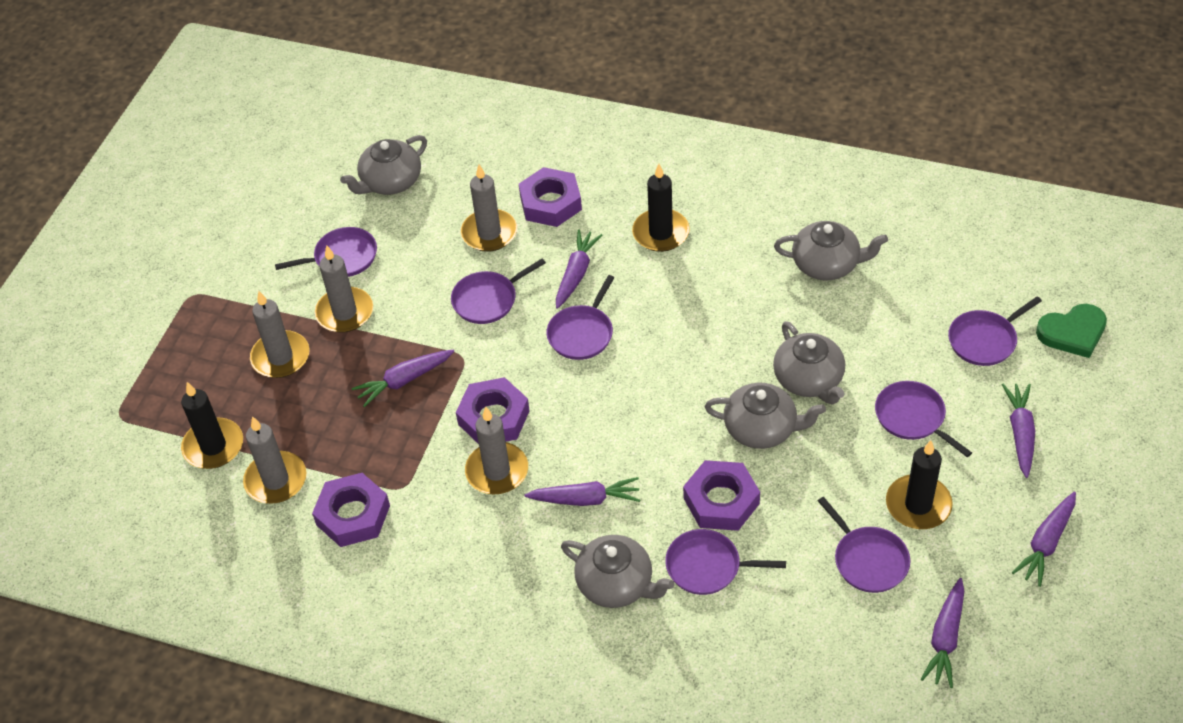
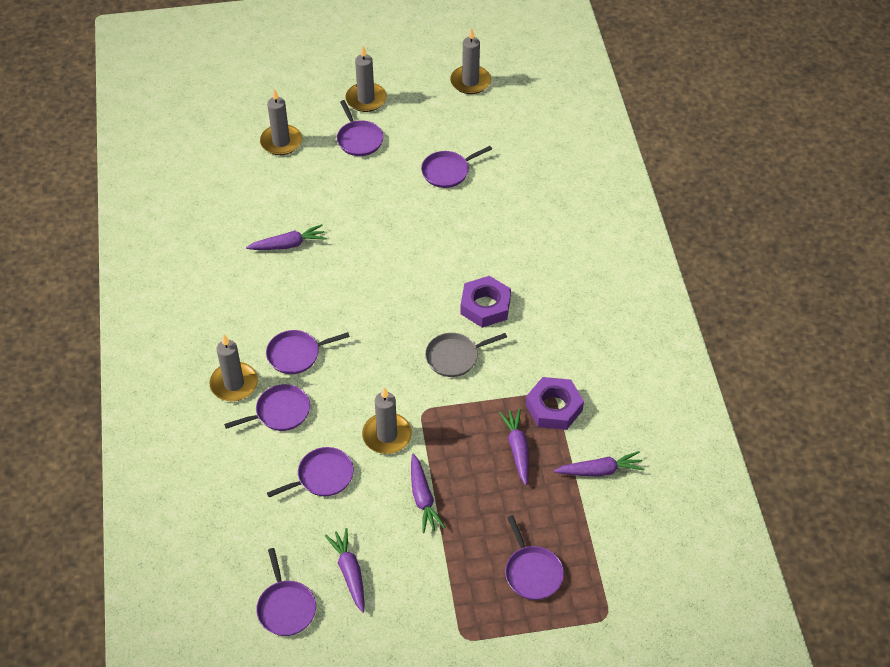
black candle: 3 -> 0
green heart: 1 -> 0
grey pan: 0 -> 1
grey teapot: 5 -> 0
purple carrot: 6 -> 5
purple nut: 4 -> 2

